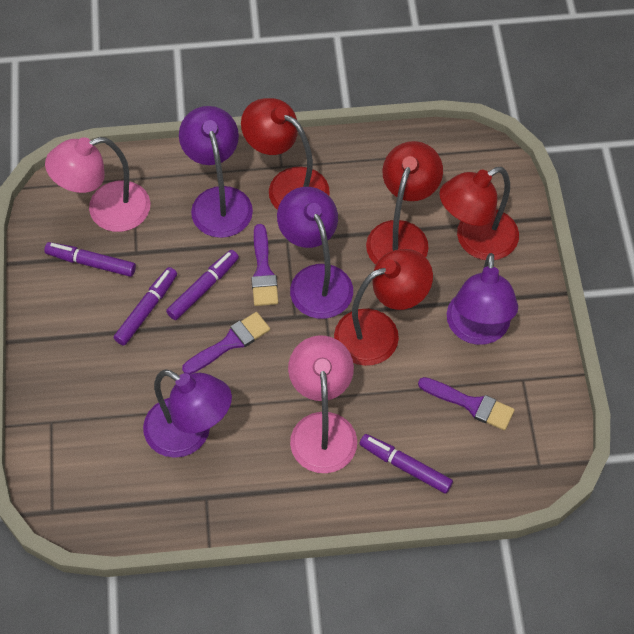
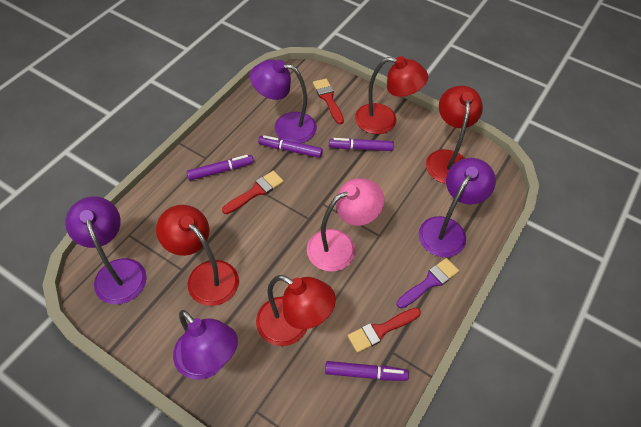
pink lamp: 2 -> 1
purple brush: 3 -> 1
red brush: 0 -> 3

